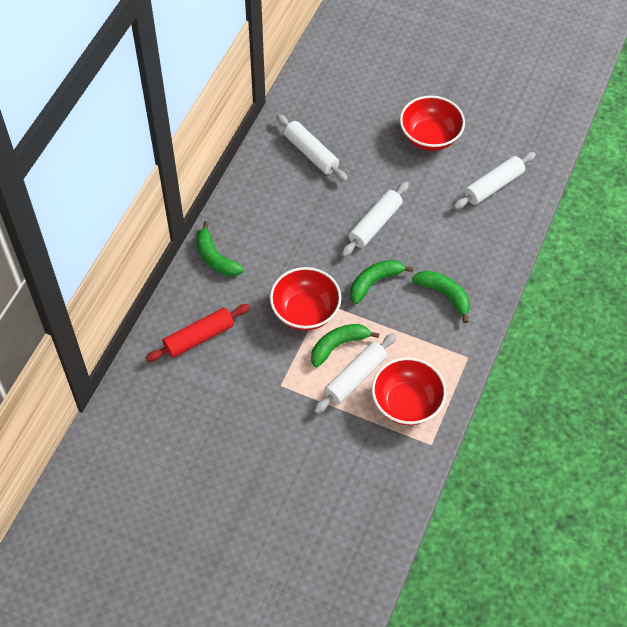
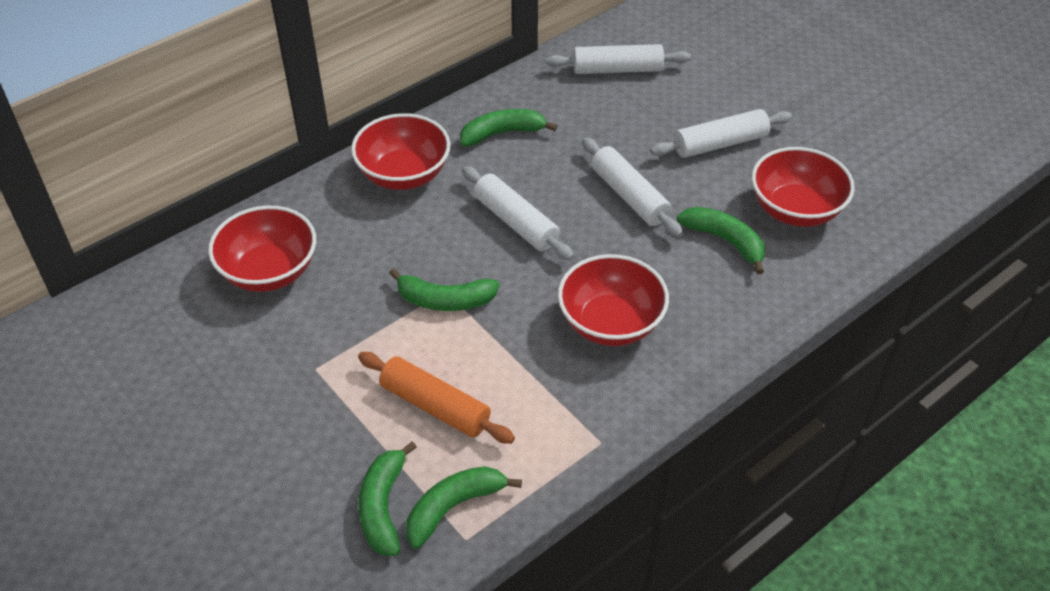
green banana: 4 -> 5
orange rolling pin: 0 -> 1
red bowl: 3 -> 4
red rolling pin: 1 -> 0

